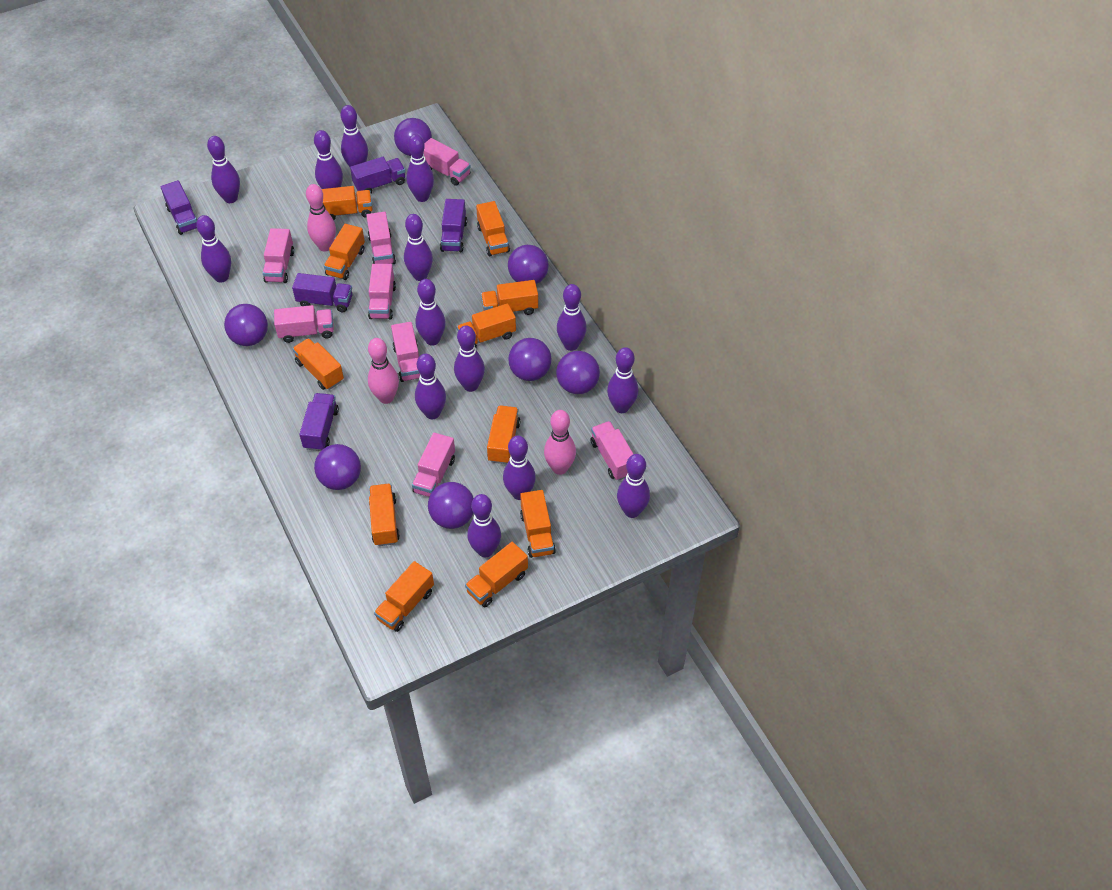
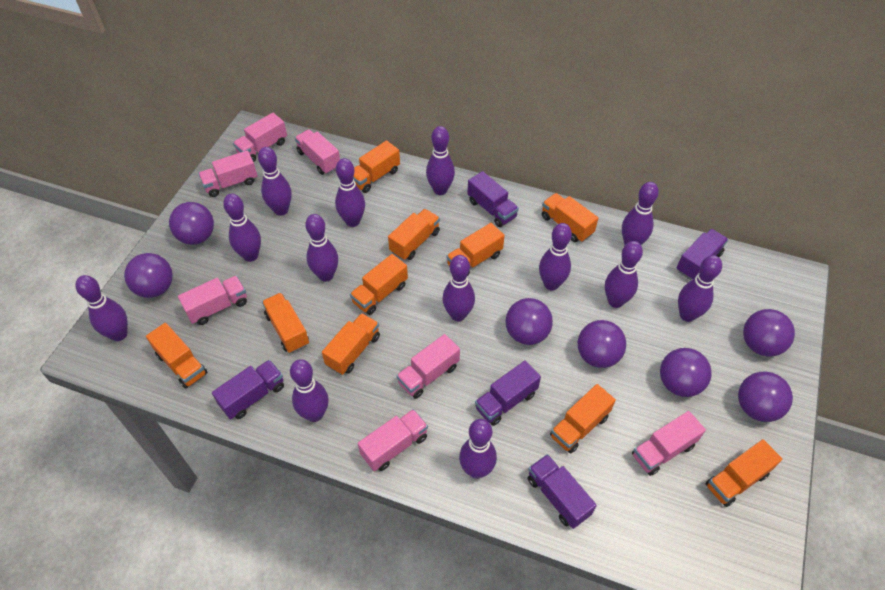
orange truck: 11 -> 10
pink bowling pin: 3 -> 0
pink truck: 8 -> 7
purple bowling pin: 14 -> 13

